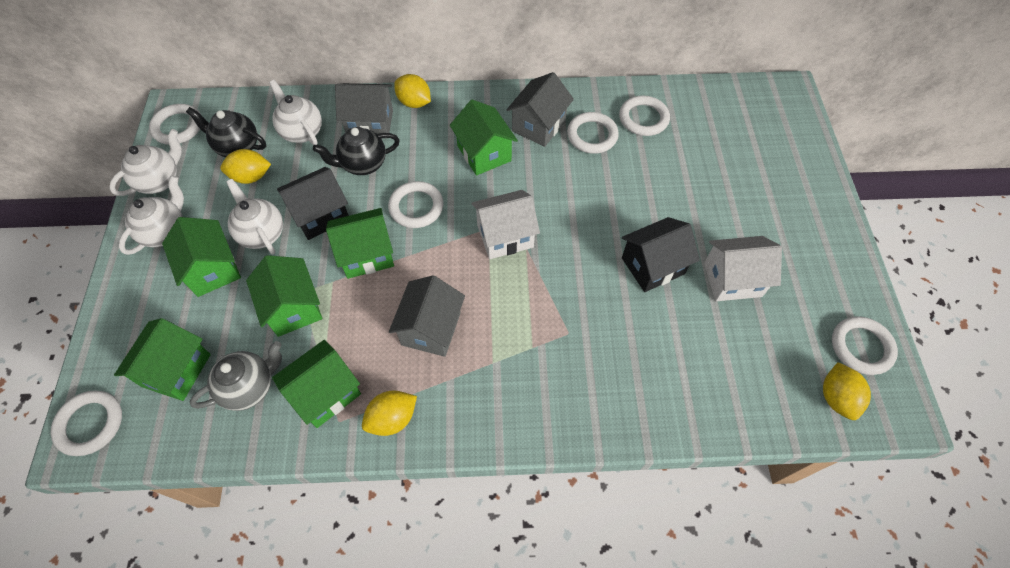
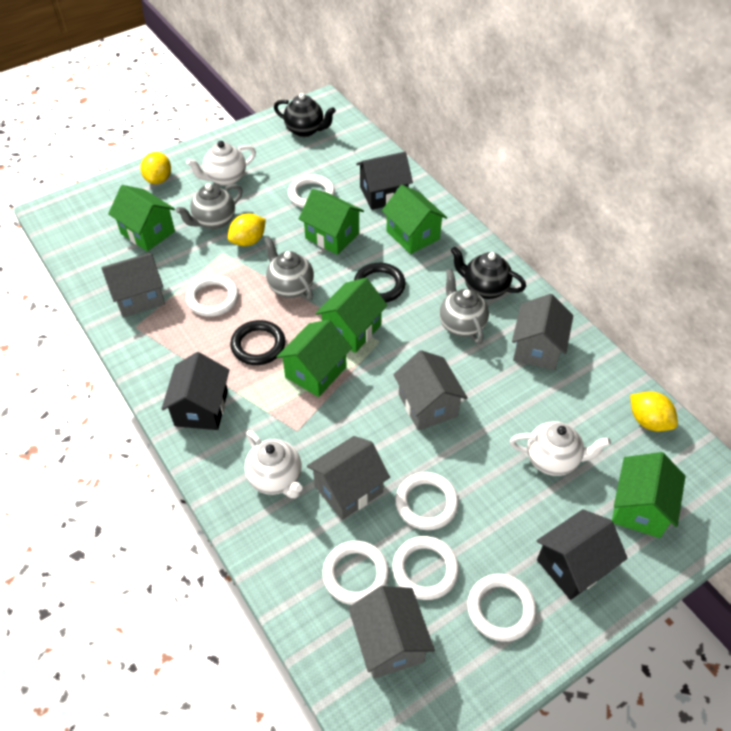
black house: 2 -> 3
black ring: 0 -> 2
grey house: 3 -> 5
grey teapot: 1 -> 3
white house: 2 -> 0
white teapot: 4 -> 3
yellow lemon: 4 -> 3

